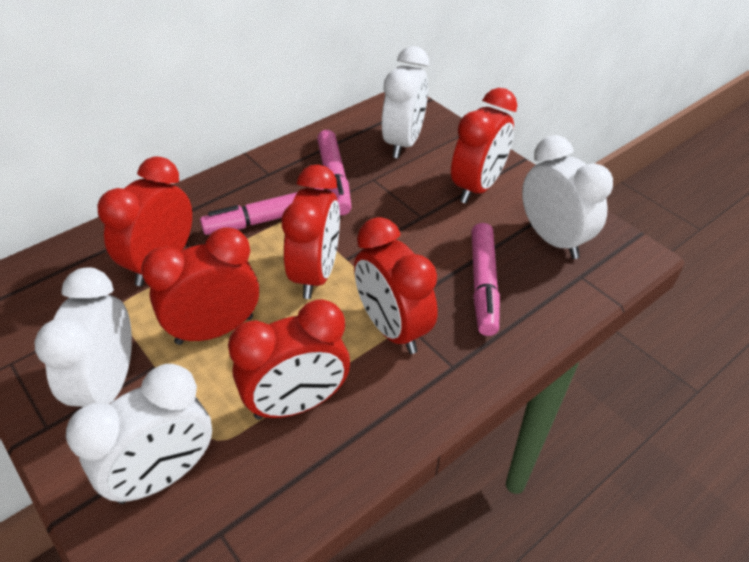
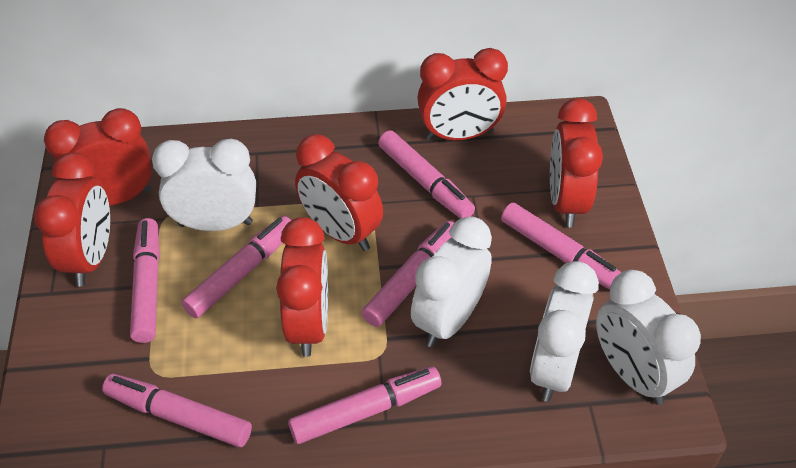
pink marker: 3 -> 7

